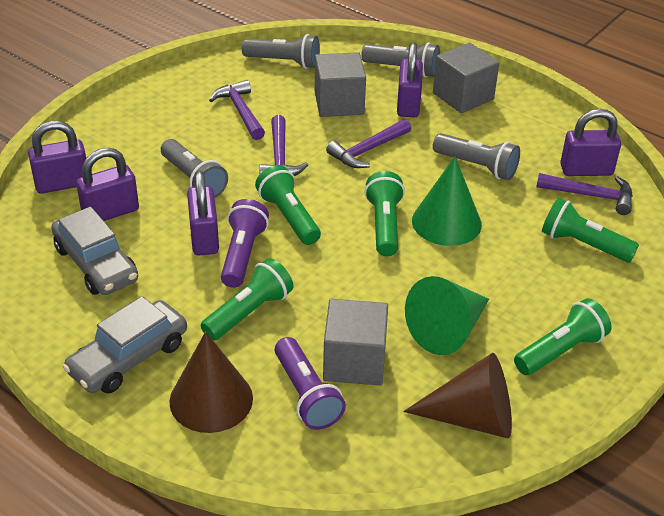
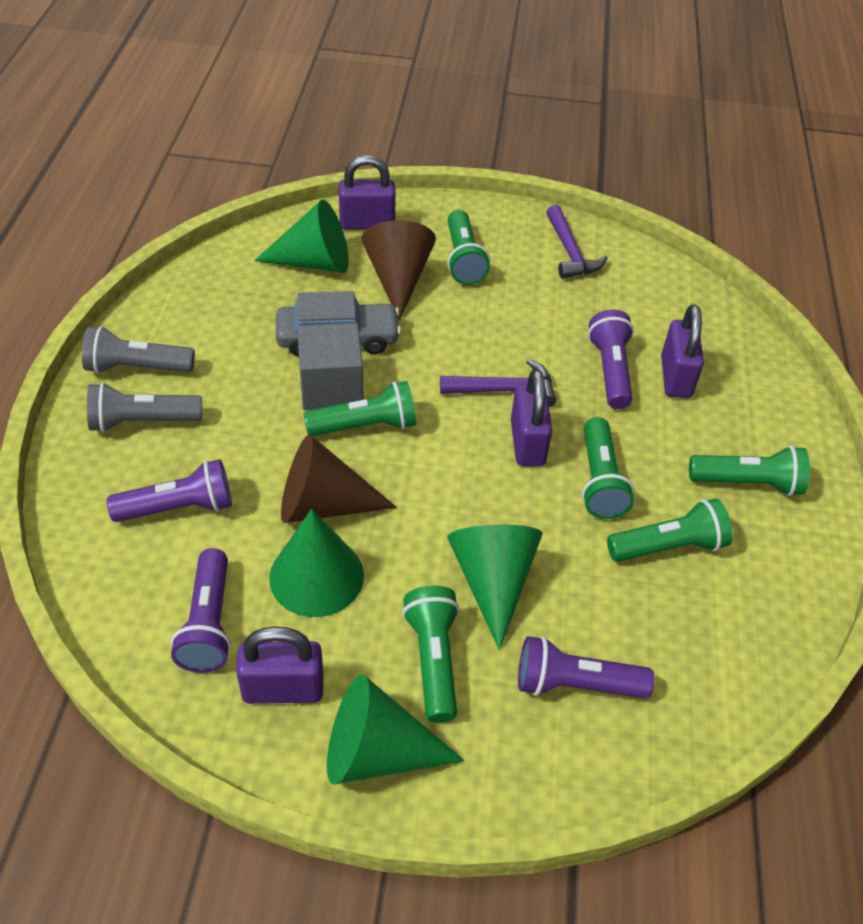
green cone: 2 -> 4
green flashlight: 5 -> 6
grey car: 2 -> 1
grey cube: 3 -> 1
grey flashlight: 4 -> 2
purple flashlight: 2 -> 4
purple hammer: 4 -> 2
purple padlock: 5 -> 4

